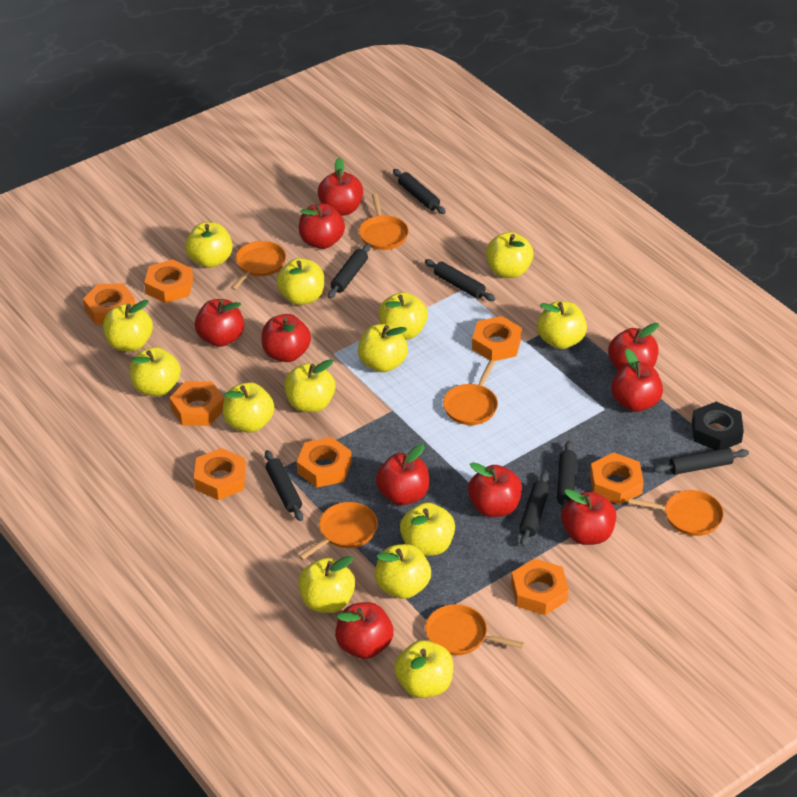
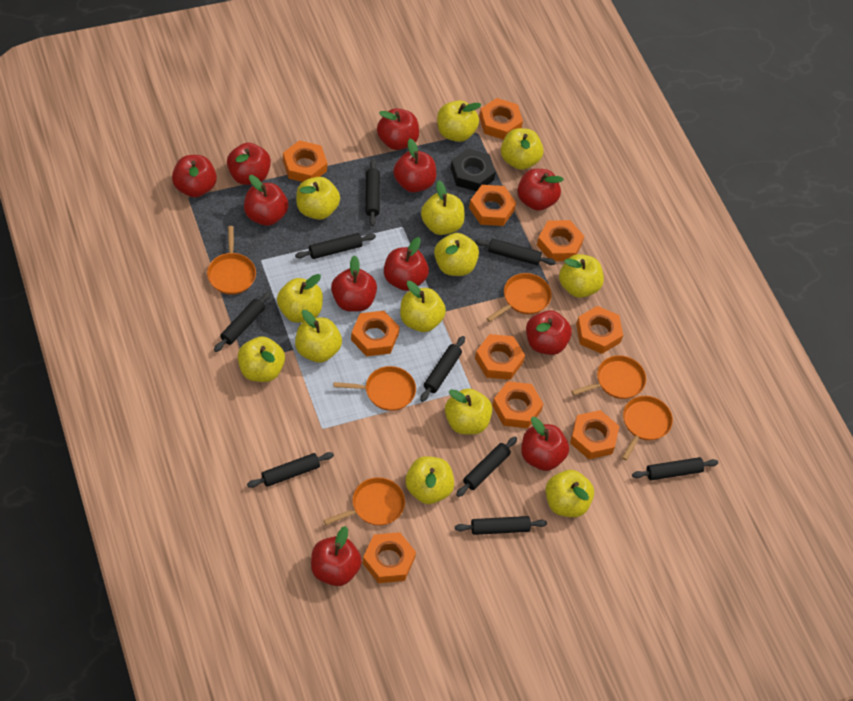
black rolling pin: 7 -> 9
orange nut: 8 -> 10
red apple: 10 -> 11
yellow apple: 14 -> 13

